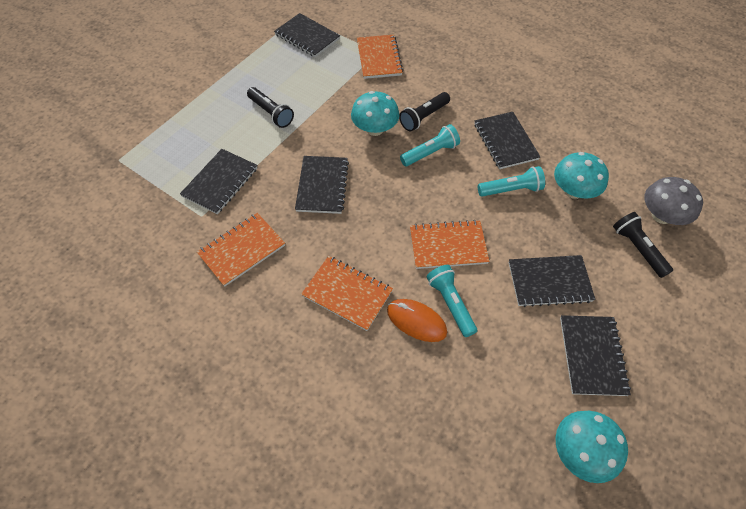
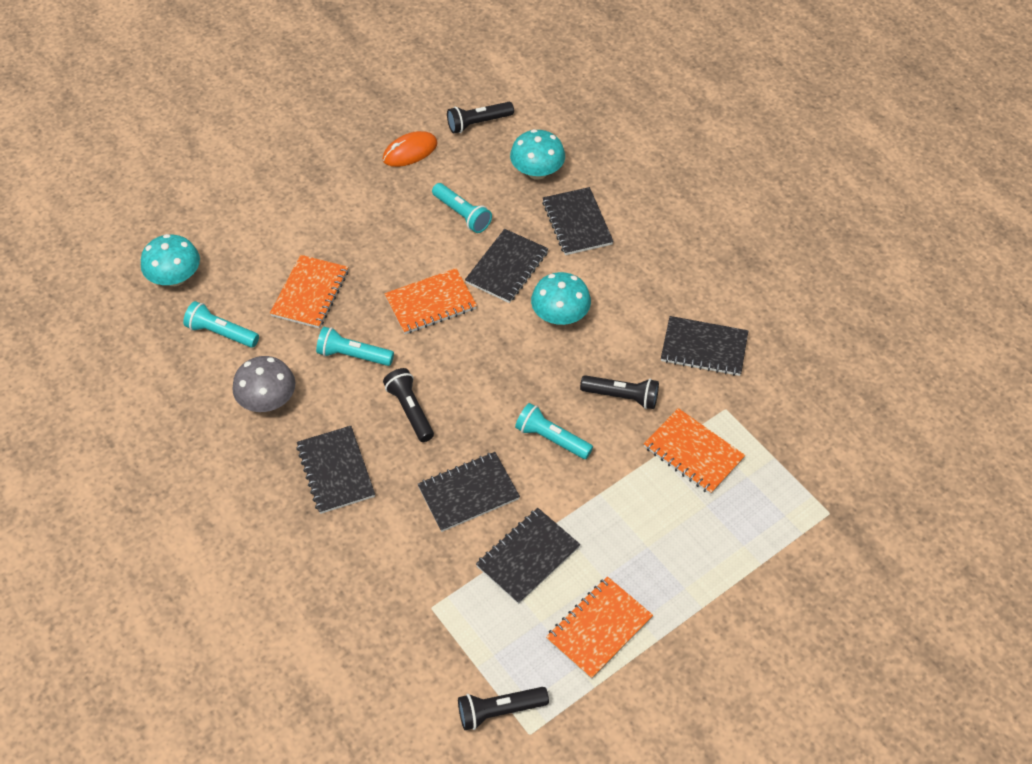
black flashlight: 3 -> 4
turquoise flashlight: 3 -> 4

